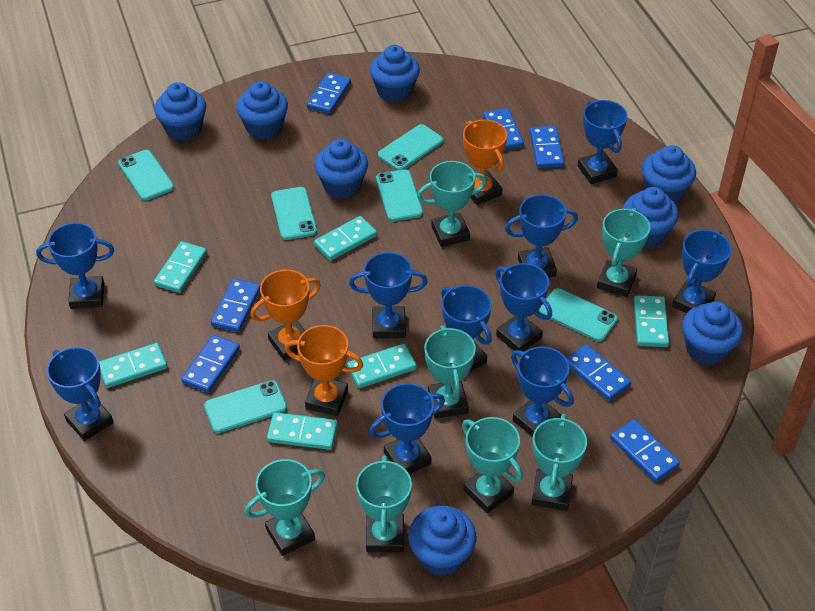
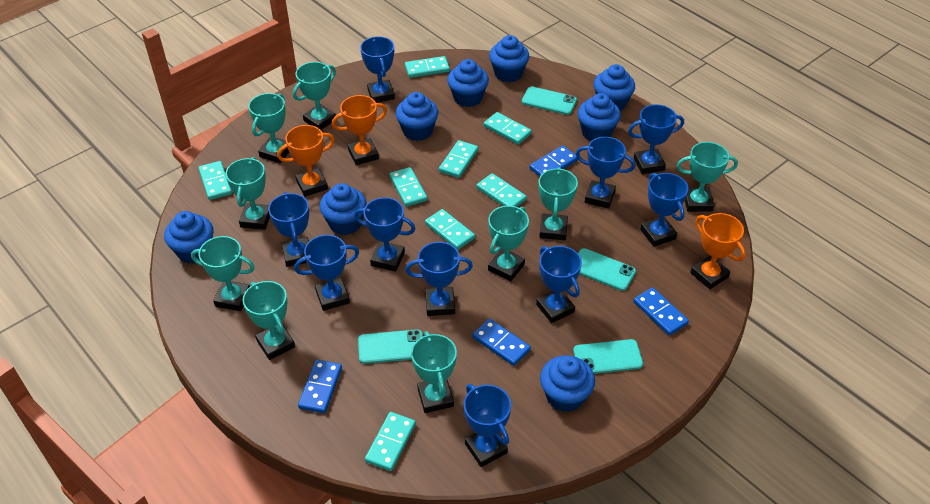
blue domino: 7 -> 4
turquoise domino: 6 -> 8
turquoise phone: 6 -> 4
turquoise trophy: 7 -> 9

